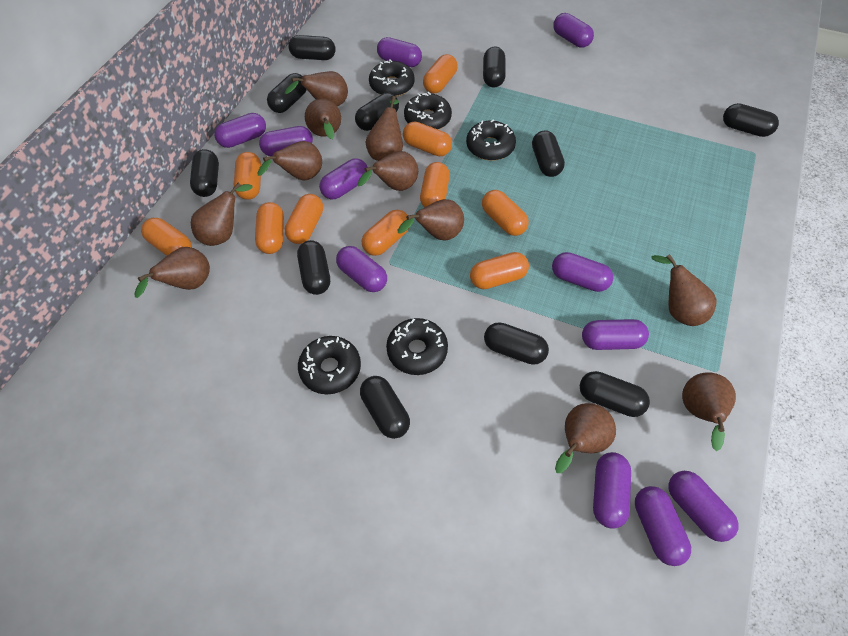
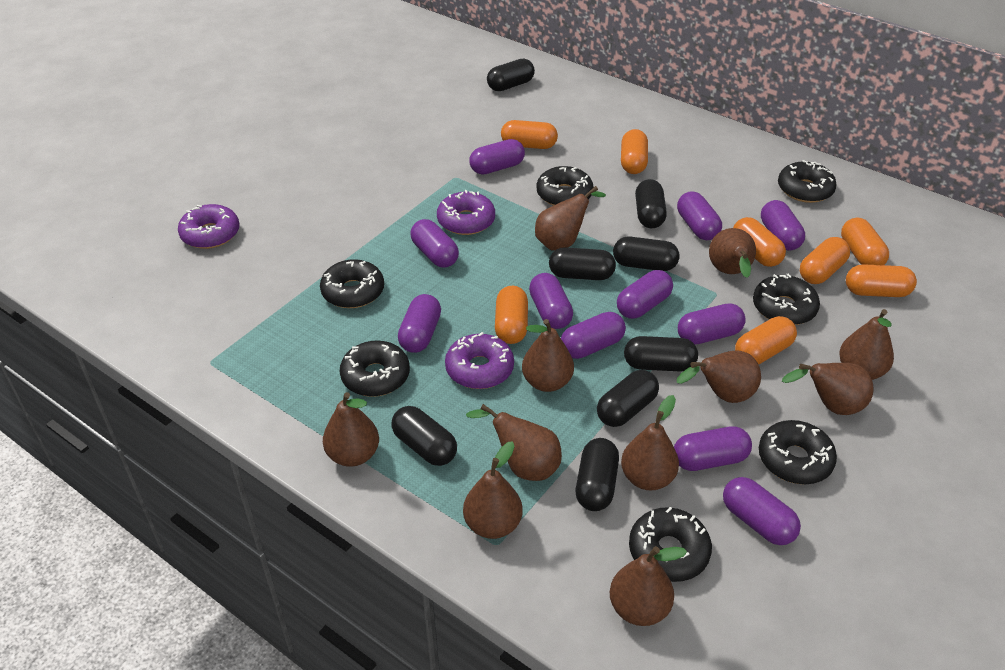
black capsule: 11 -> 8
black donut: 5 -> 7
orange capsule: 10 -> 8
purple donut: 0 -> 3

